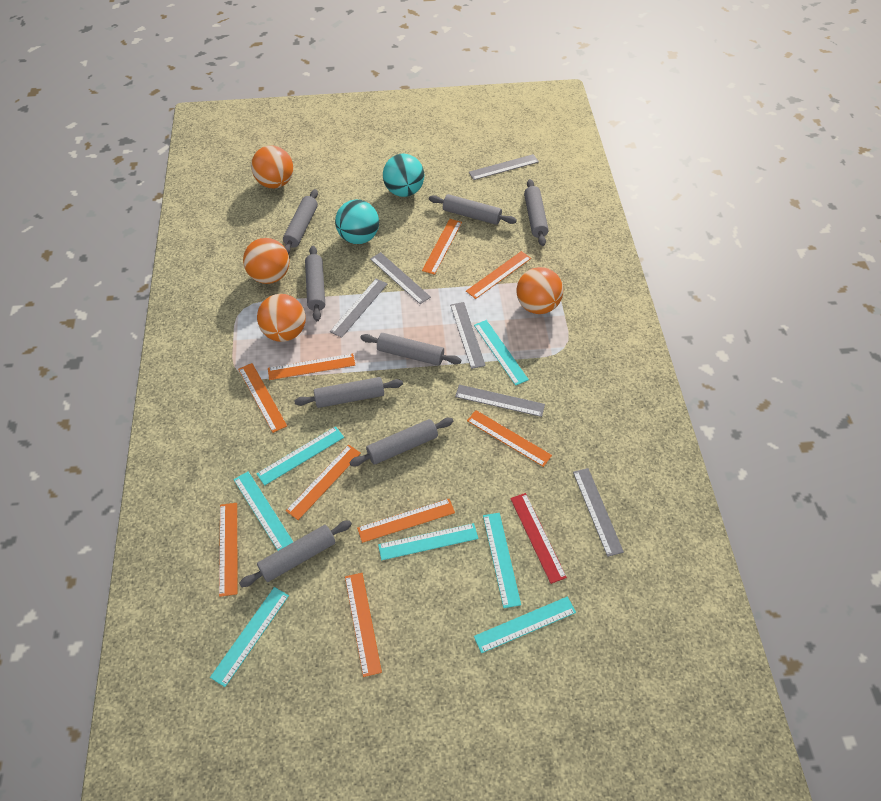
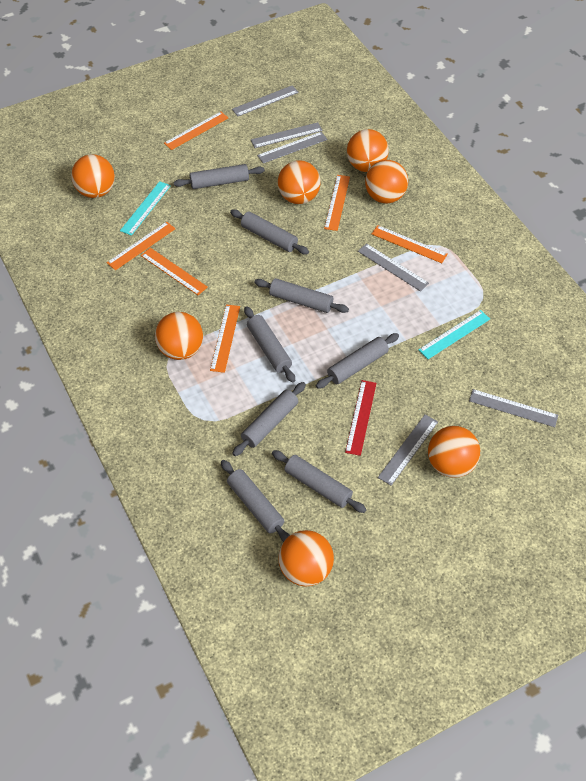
orange ball: 4 -> 7
orange ruler: 9 -> 6
turquoise ball: 2 -> 0
turquoise ruler: 7 -> 2

